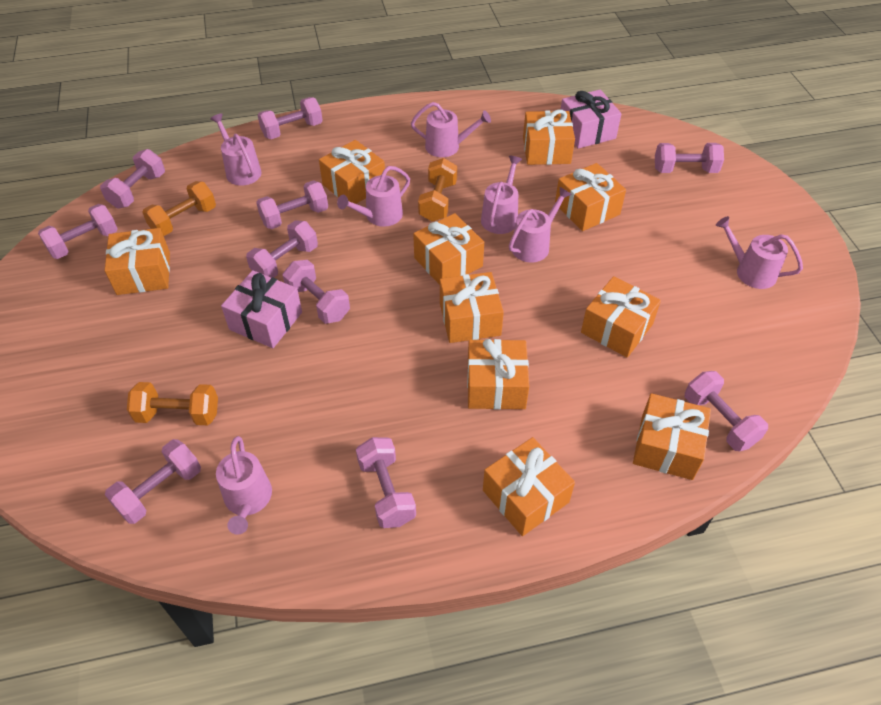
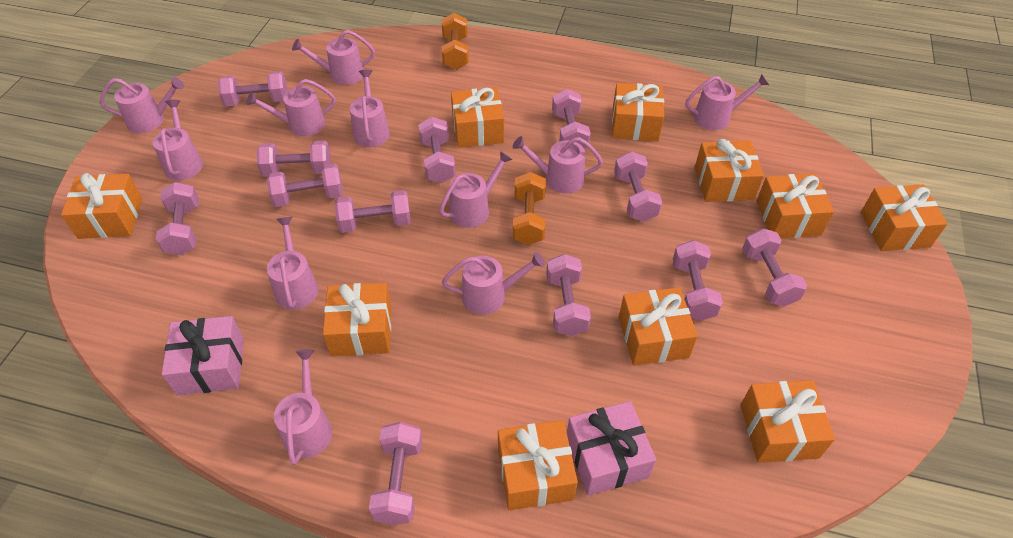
orange dumbbell: 3 -> 2
pink dumbbell: 10 -> 12
pink watering can: 7 -> 11

